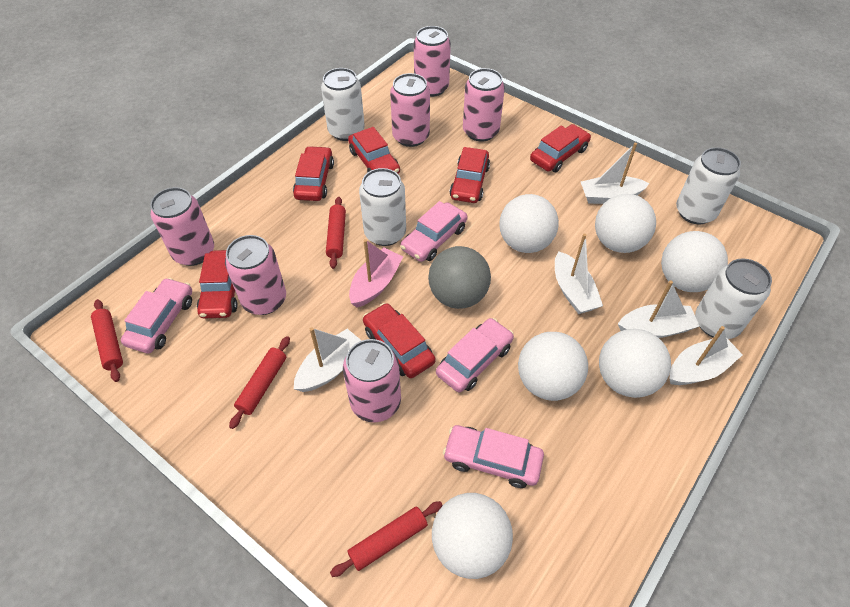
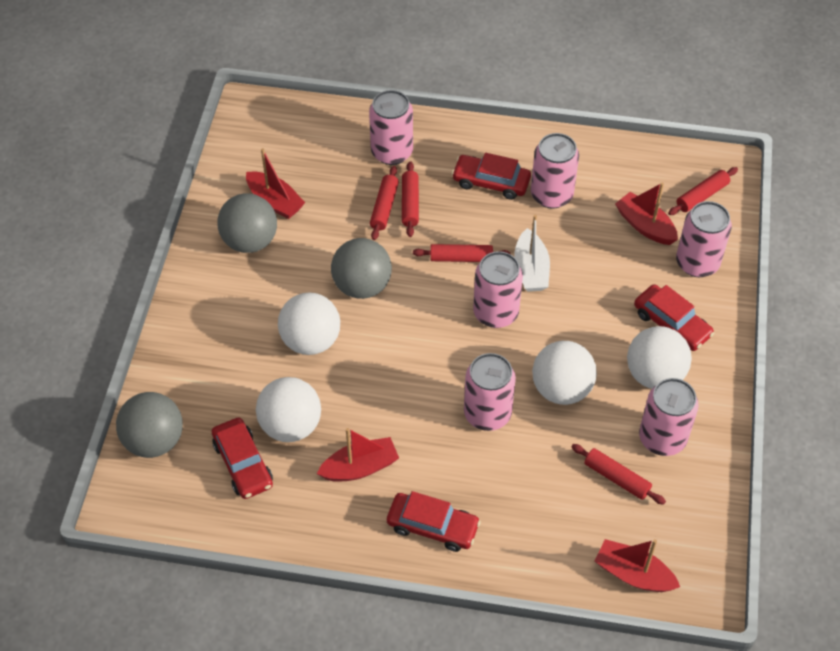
grey ball: 1 -> 3
pink boat: 1 -> 0
pink car: 4 -> 0
red boat: 0 -> 4
red car: 6 -> 4
red rolling pin: 4 -> 5
white ball: 6 -> 4
white boat: 5 -> 1
white can: 4 -> 0

